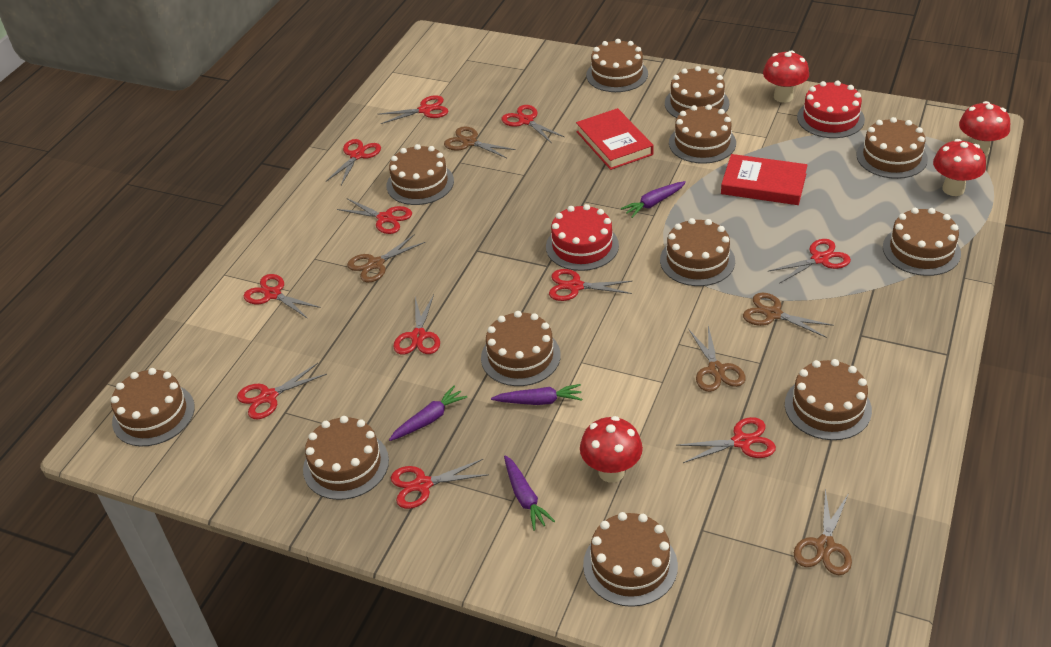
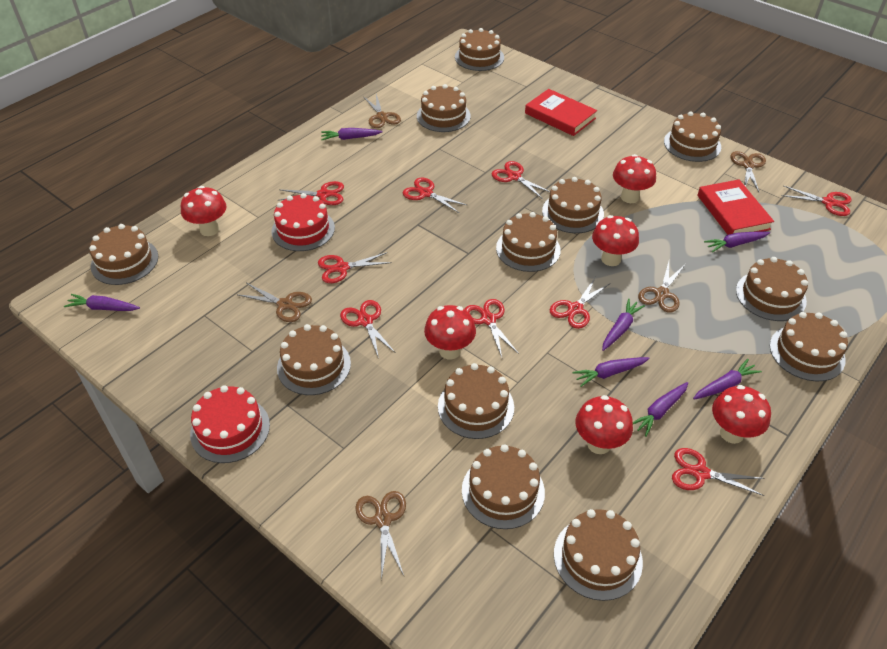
purple carrot: 4 -> 7
red mushroom: 4 -> 6
red scissors: 11 -> 9

